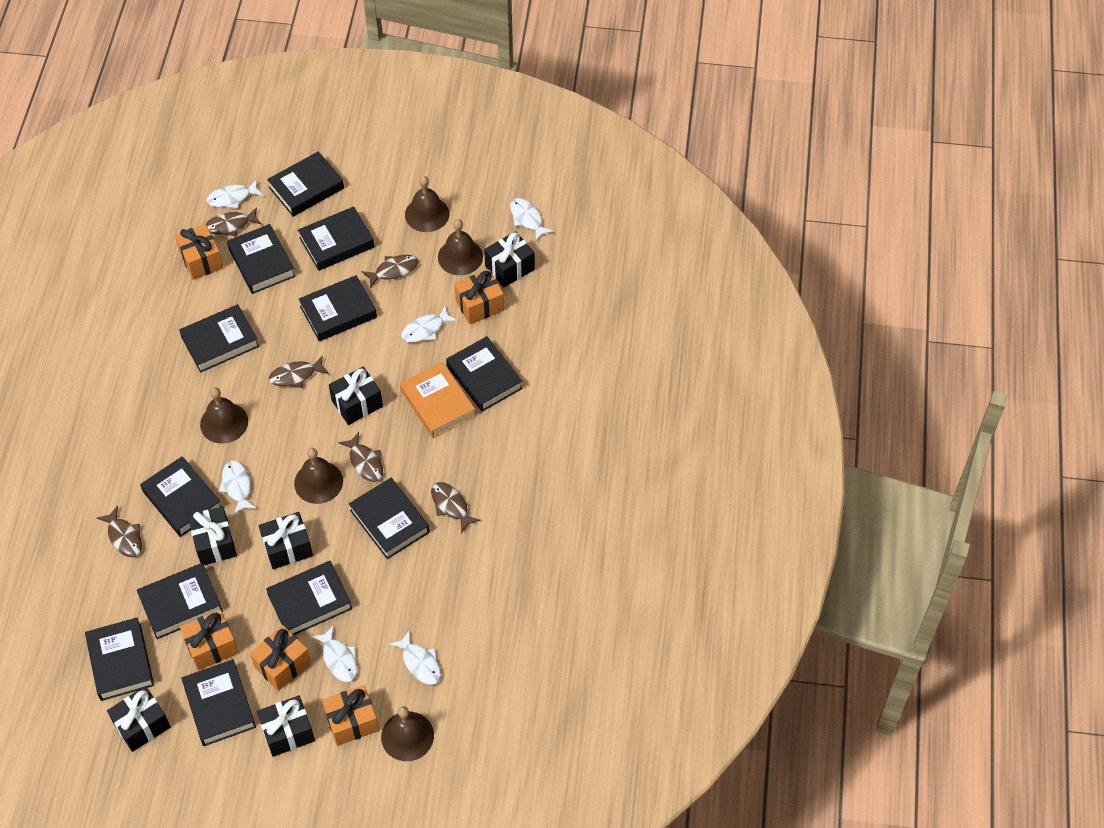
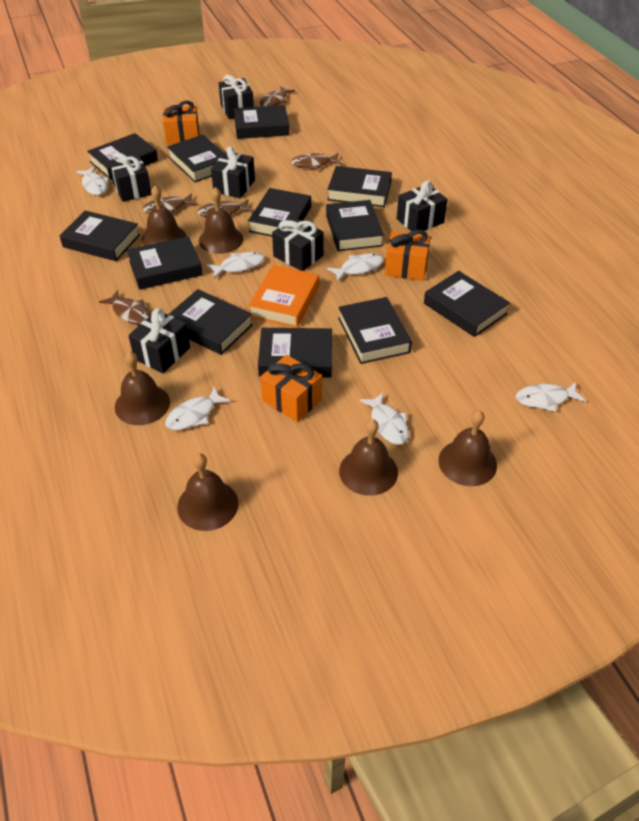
brown bell: 5 -> 6
brown fish: 6 -> 5
orange gift: 5 -> 3

